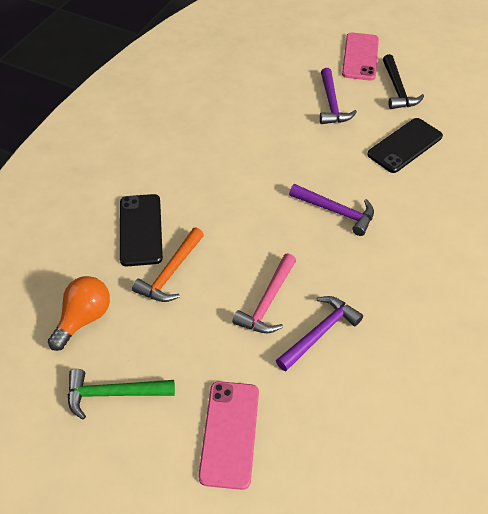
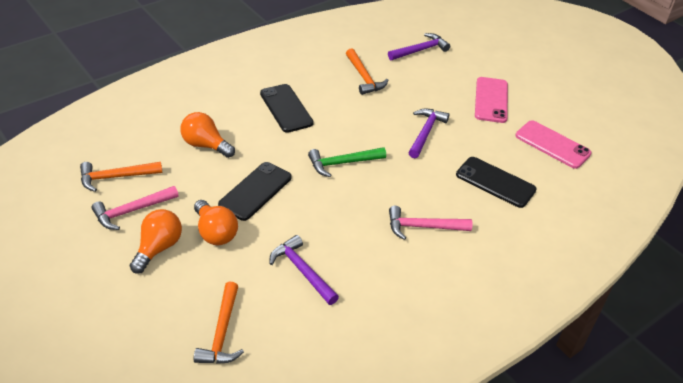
black hammer: 1 -> 0
black phone: 2 -> 3
orange hammer: 1 -> 3
orange light bulb: 1 -> 3
pink hammer: 1 -> 2

